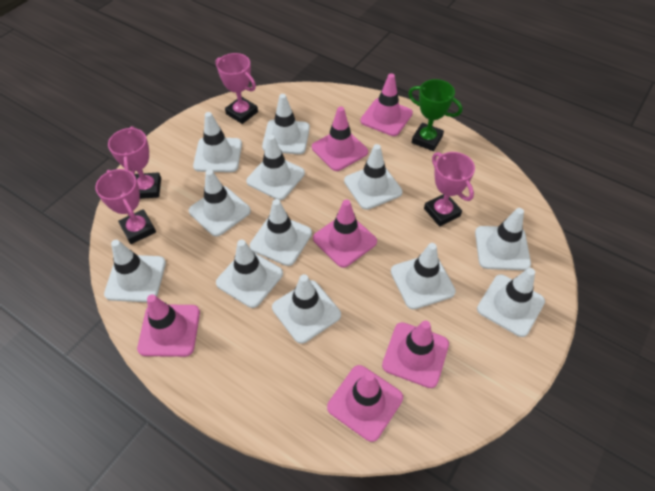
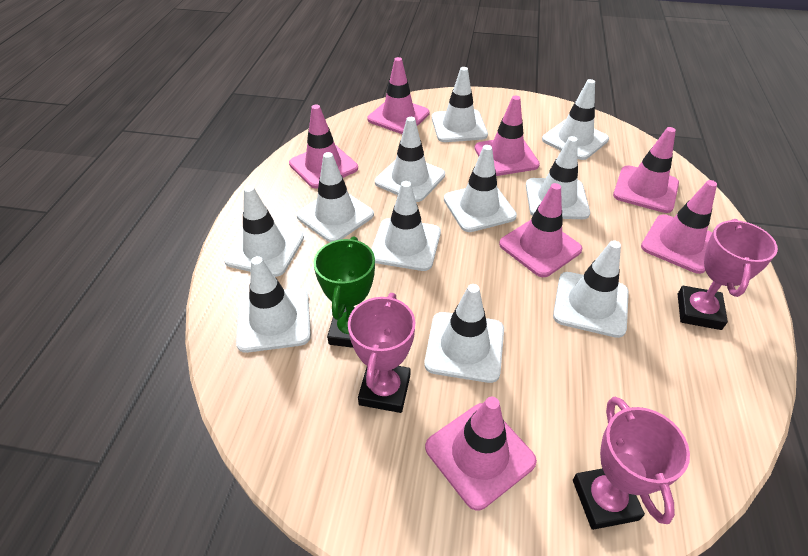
pink traffic cone: 6 -> 7
pink trophy: 4 -> 3
white traffic cone: 12 -> 11

